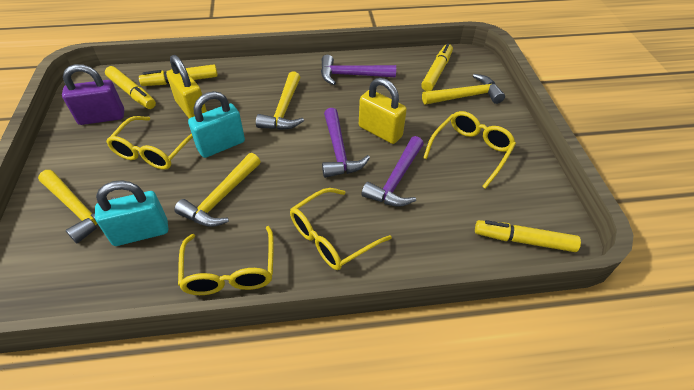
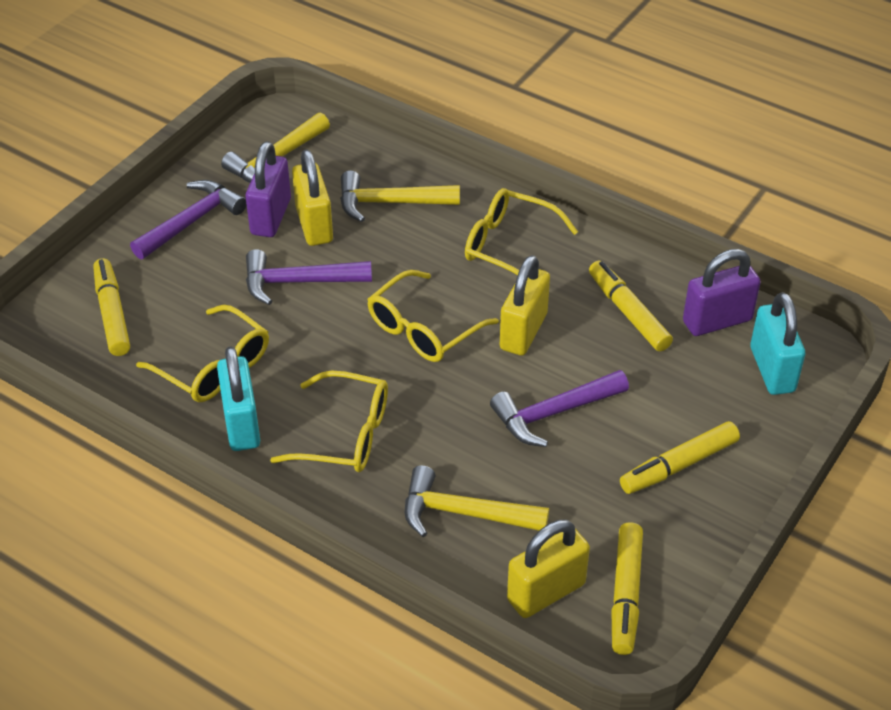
purple padlock: 1 -> 2
yellow hammer: 4 -> 3
yellow padlock: 2 -> 3

